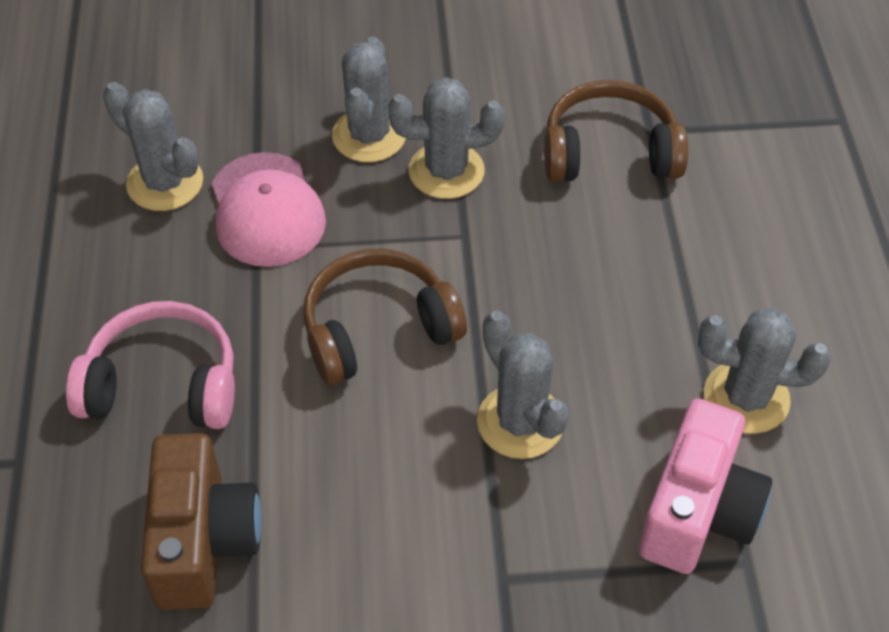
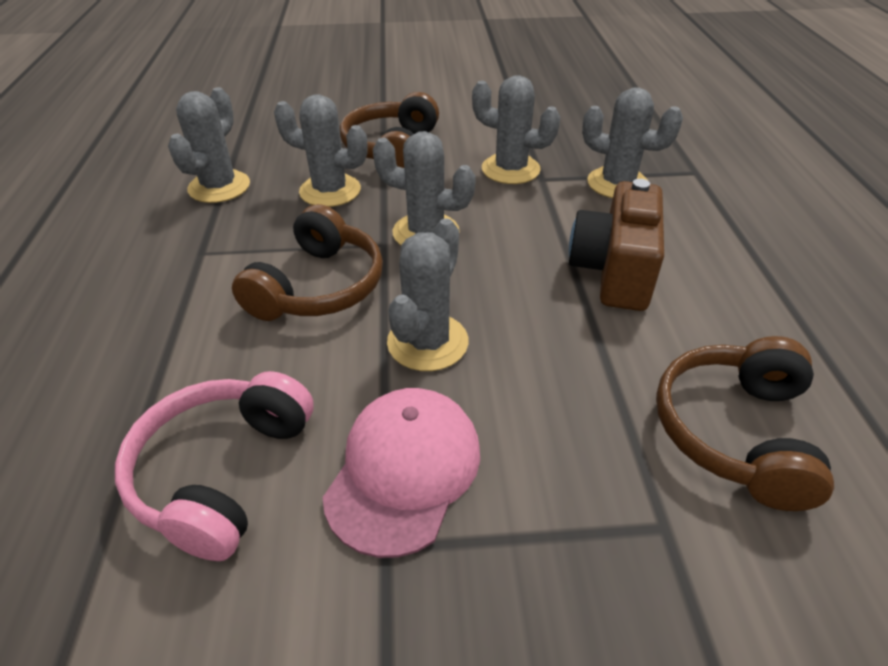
brown headphones: 2 -> 3
grey cactus: 5 -> 6
pink camera: 1 -> 0

